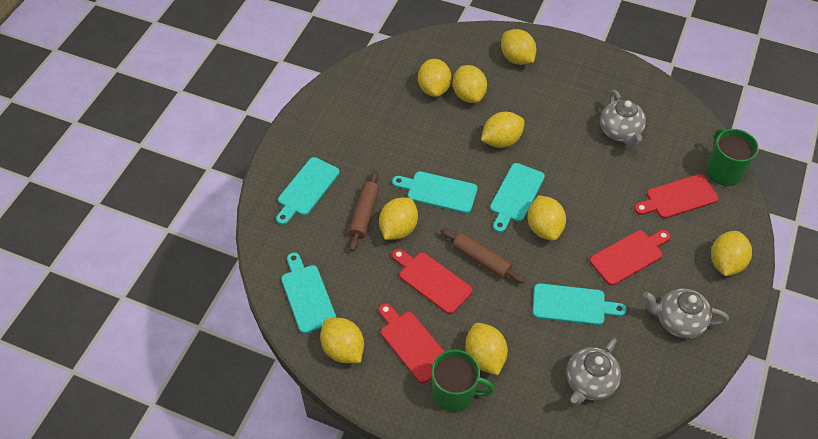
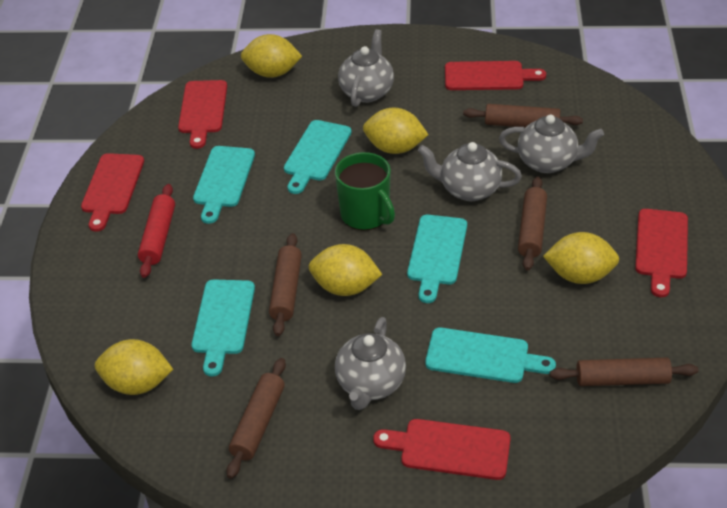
brown rolling pin: 2 -> 5
green mug: 2 -> 1
grey teapot: 3 -> 4
red cutting board: 4 -> 5
red rolling pin: 0 -> 1
yellow lemon: 9 -> 5

